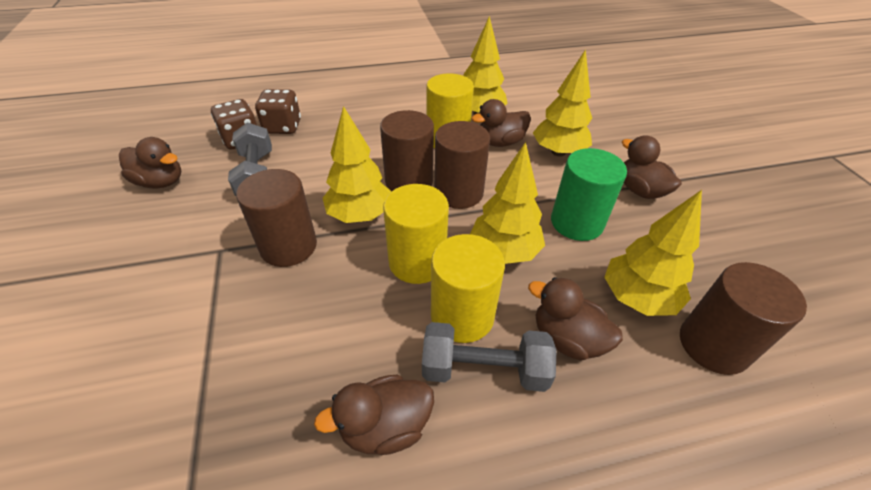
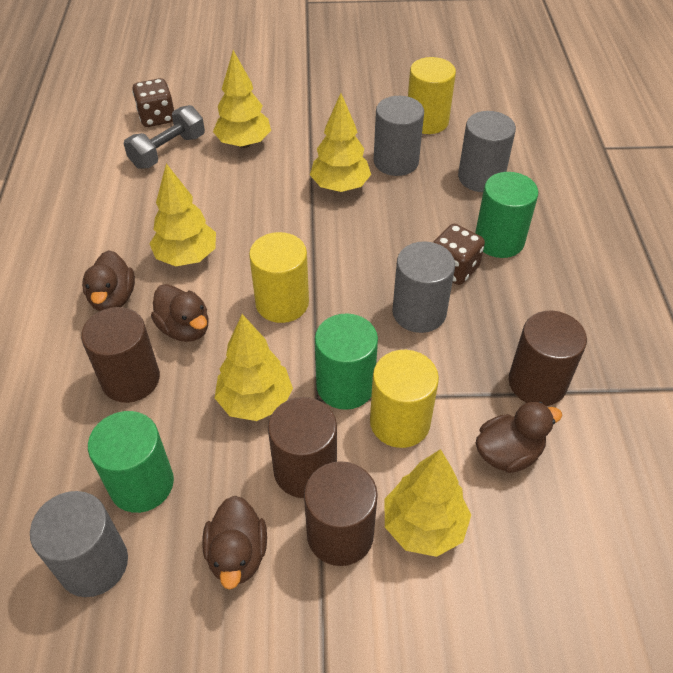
brown duck: 5 -> 4
green cylinder: 1 -> 3
grey cylinder: 0 -> 4
grey dumbbell: 2 -> 1

